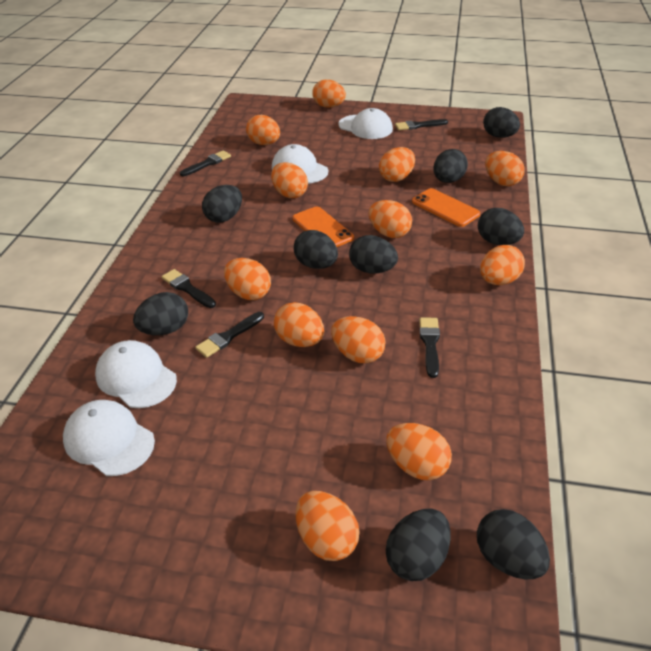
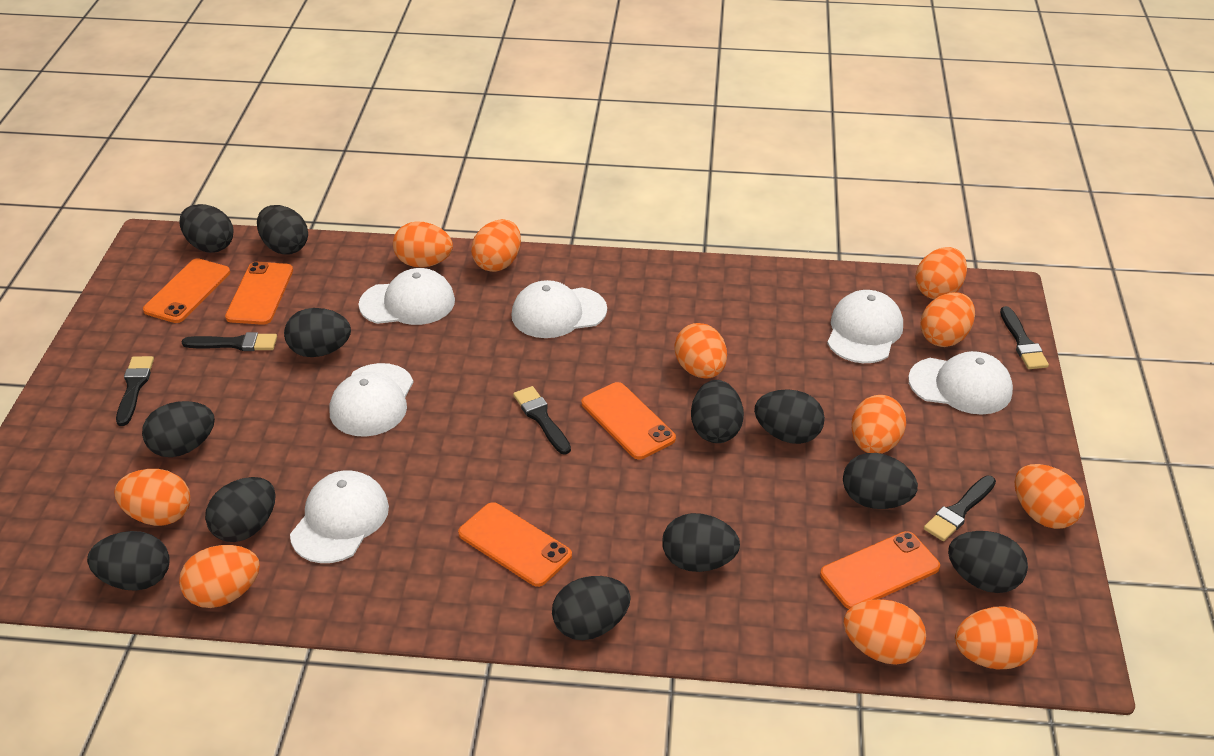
black egg: 9 -> 12
orange egg: 12 -> 11
orange phone: 2 -> 5
white cap: 4 -> 6

